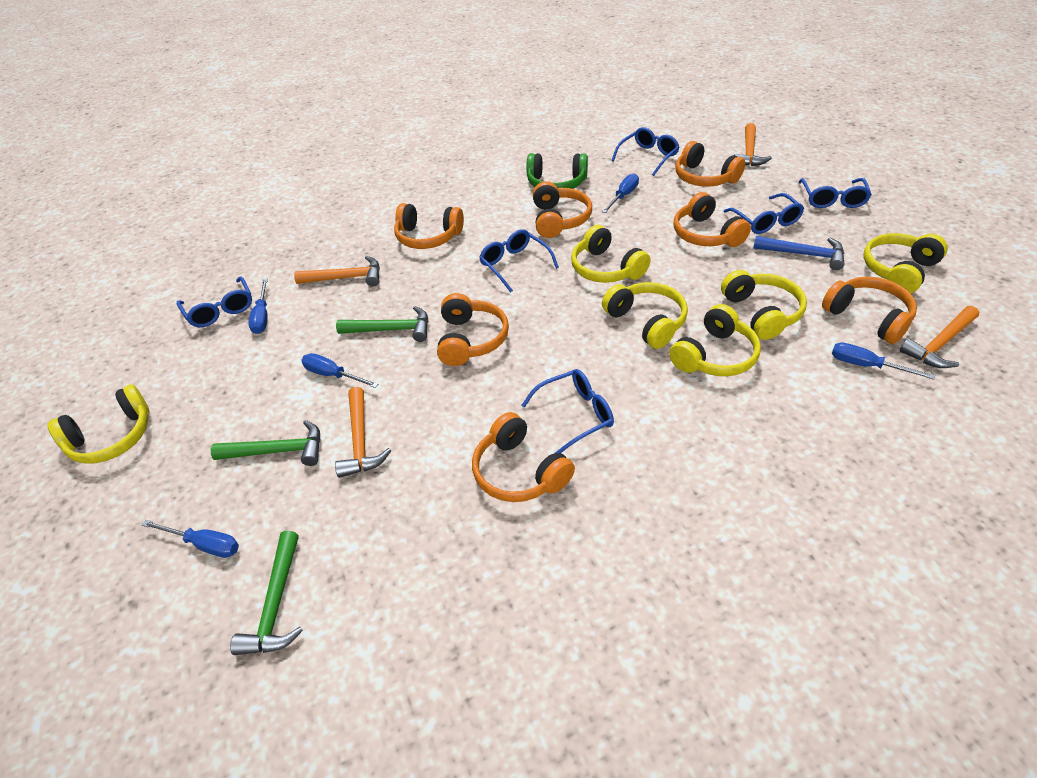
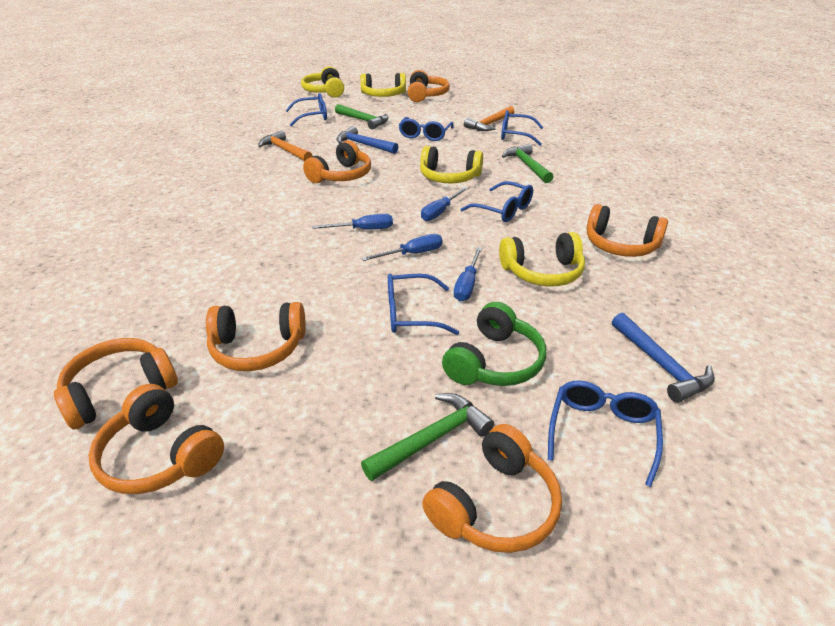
blue hammer: 1 -> 2
blue screwdriver: 5 -> 4
orange hammer: 4 -> 2
yellow headphones: 6 -> 4

